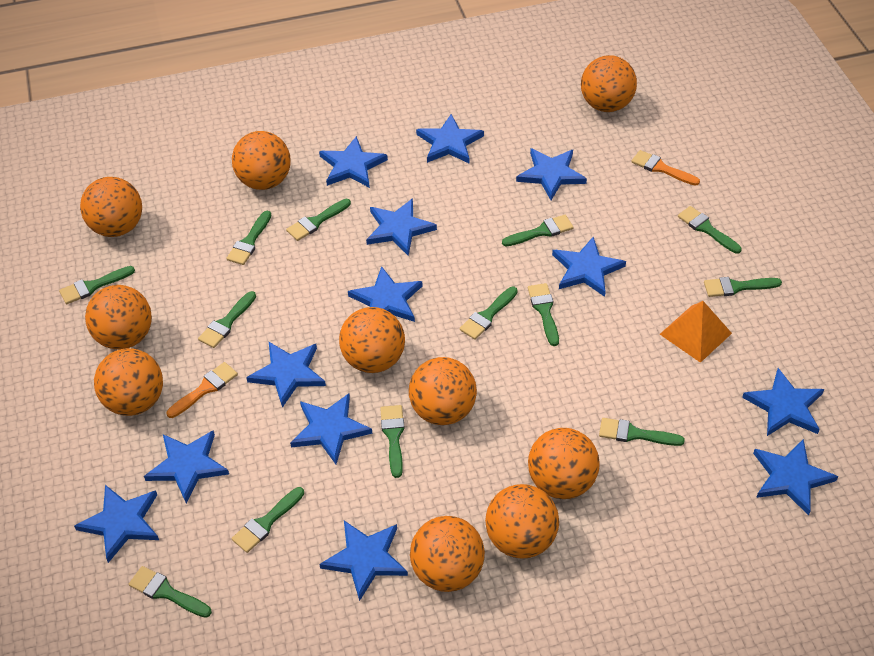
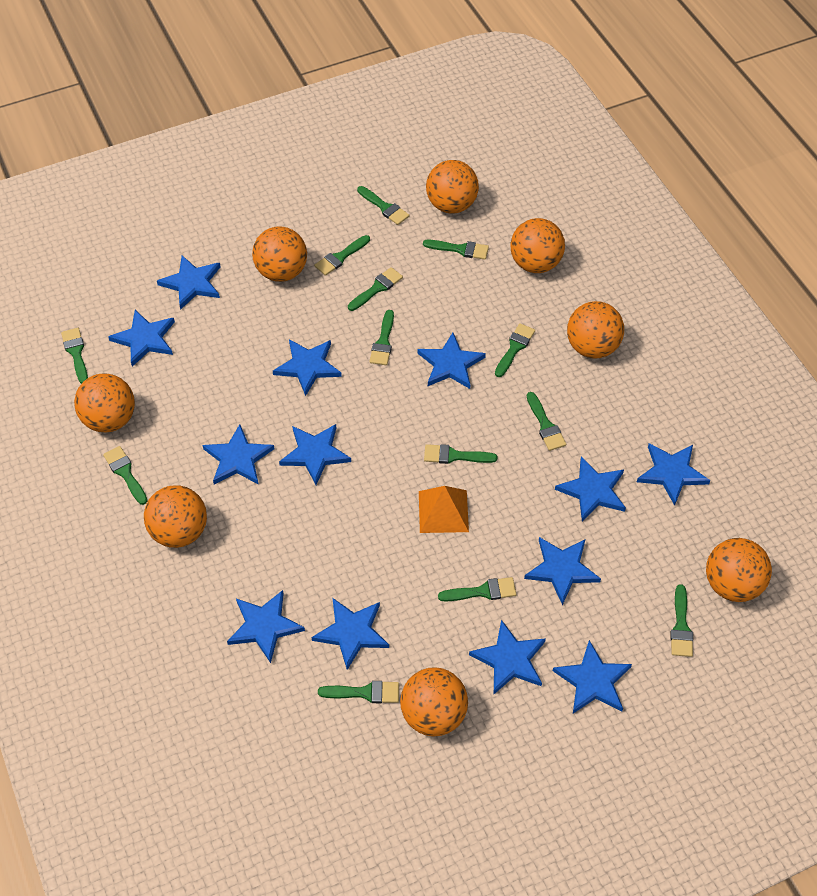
orange ball: 10 -> 8
orange brush: 2 -> 0

